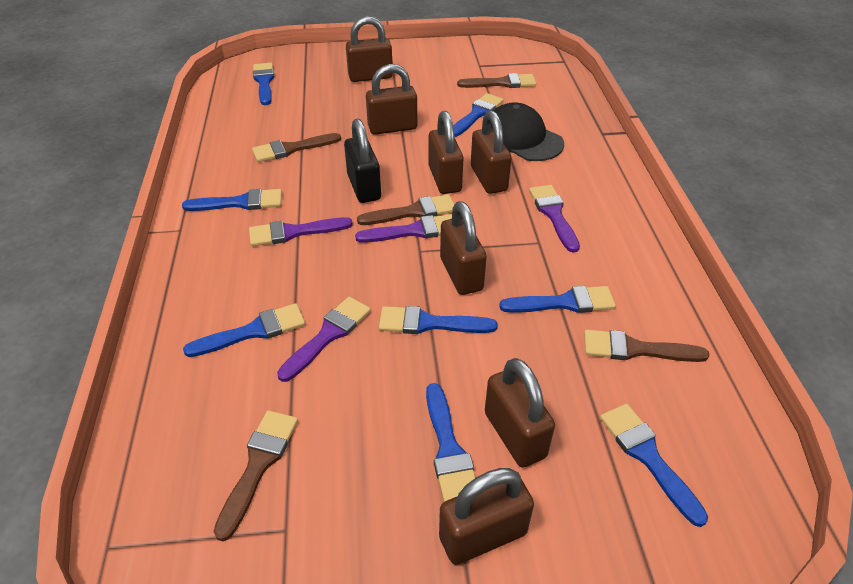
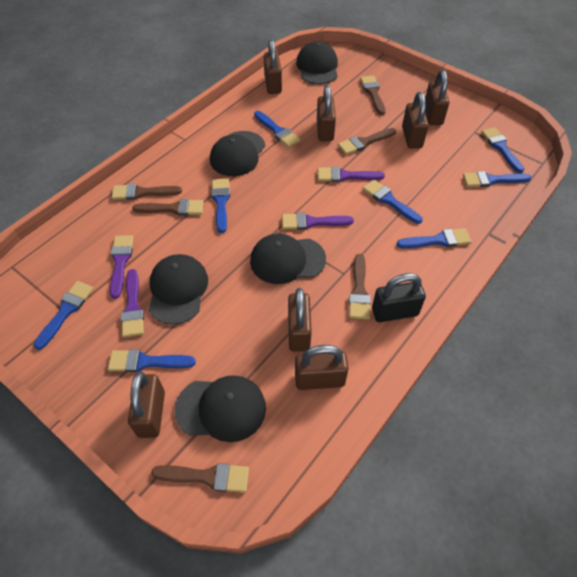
black cap: 1 -> 5
brown brush: 5 -> 6

